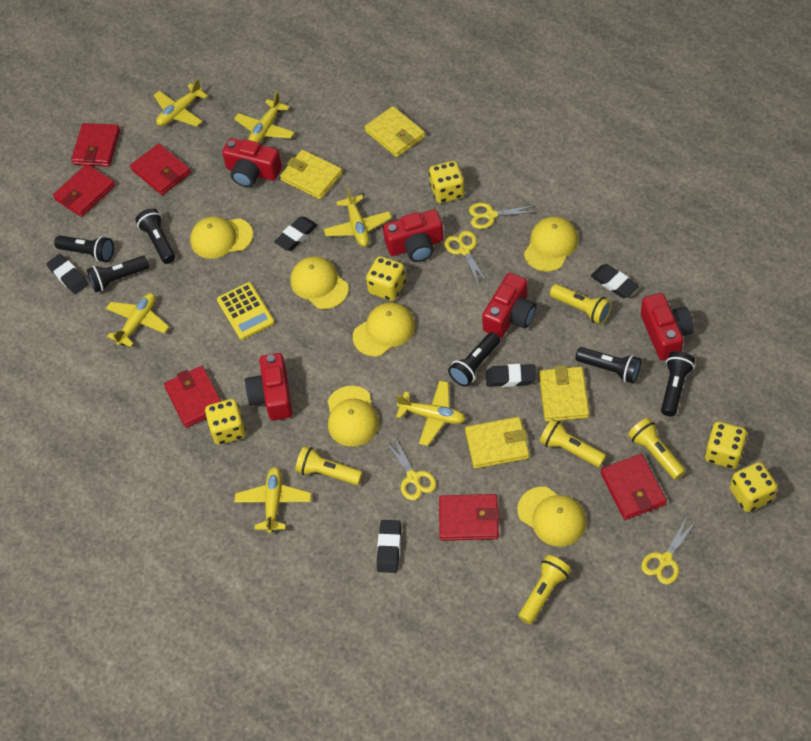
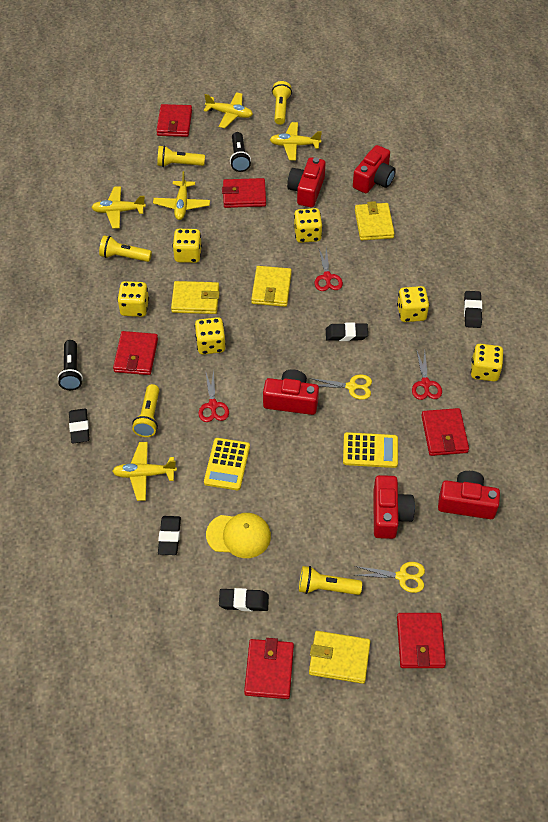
black flashlight: 6 -> 2
red scissors: 0 -> 3
yellow calculator: 1 -> 2
yellow cap: 6 -> 1
yellow dice: 5 -> 6
yellow plane: 6 -> 5
yellow scissors: 4 -> 2

